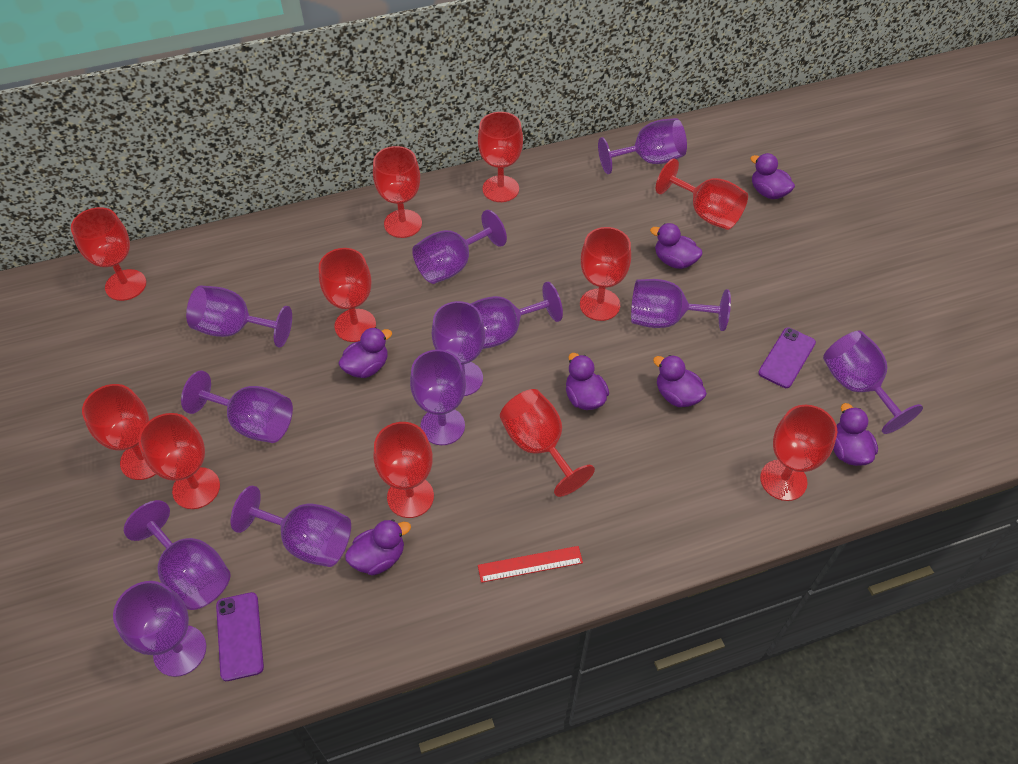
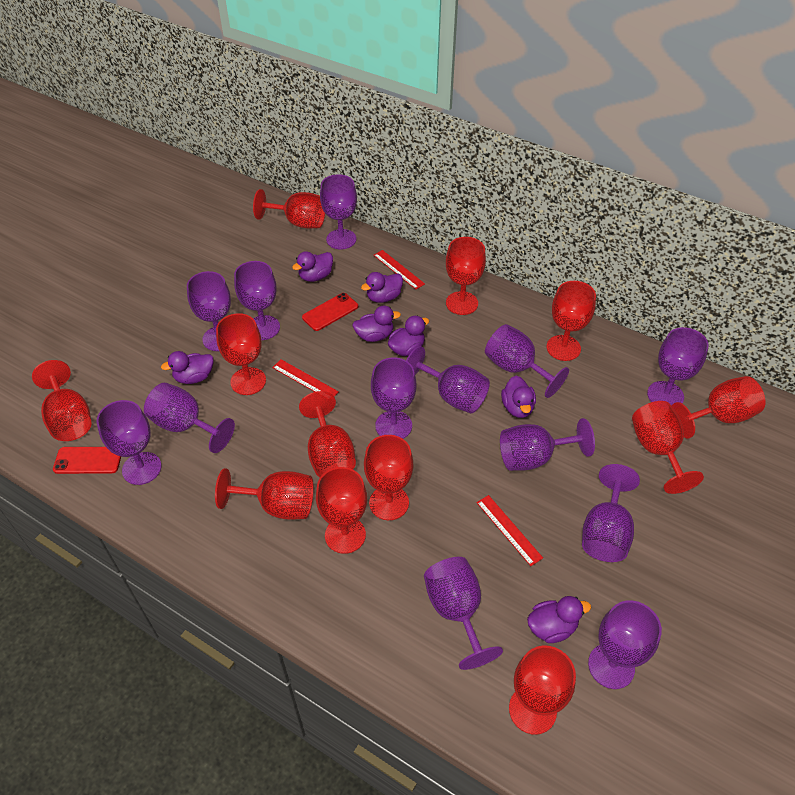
purple goblet: 12 -> 13
purple phone: 2 -> 0
red goblet: 11 -> 12
red phone: 0 -> 2
red ruler: 1 -> 3

